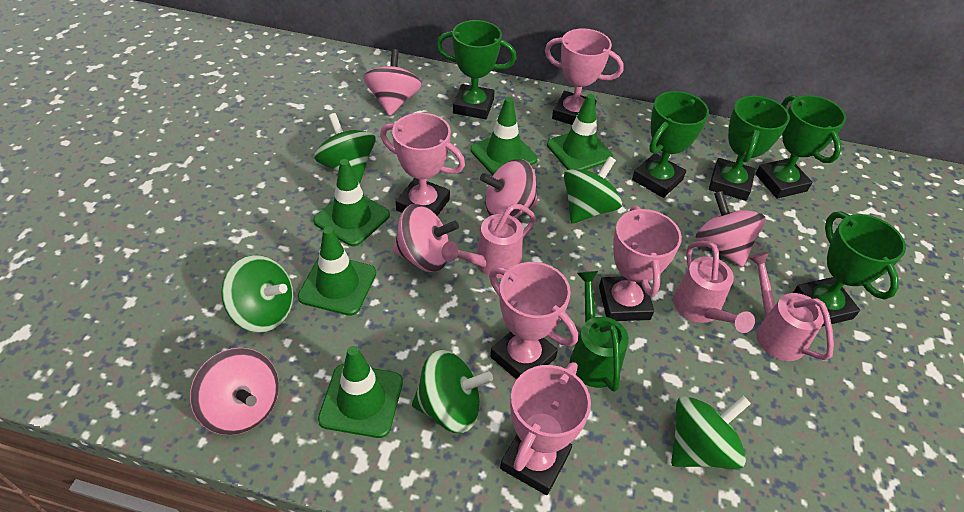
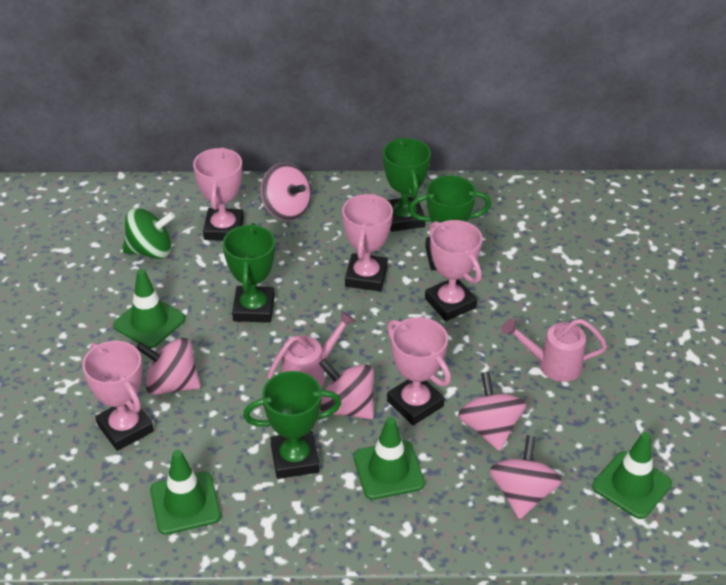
green spinning top: 5 -> 1
green traffic cone: 5 -> 4
green trophy: 5 -> 4
green watering can: 1 -> 0
pink watering can: 3 -> 2

